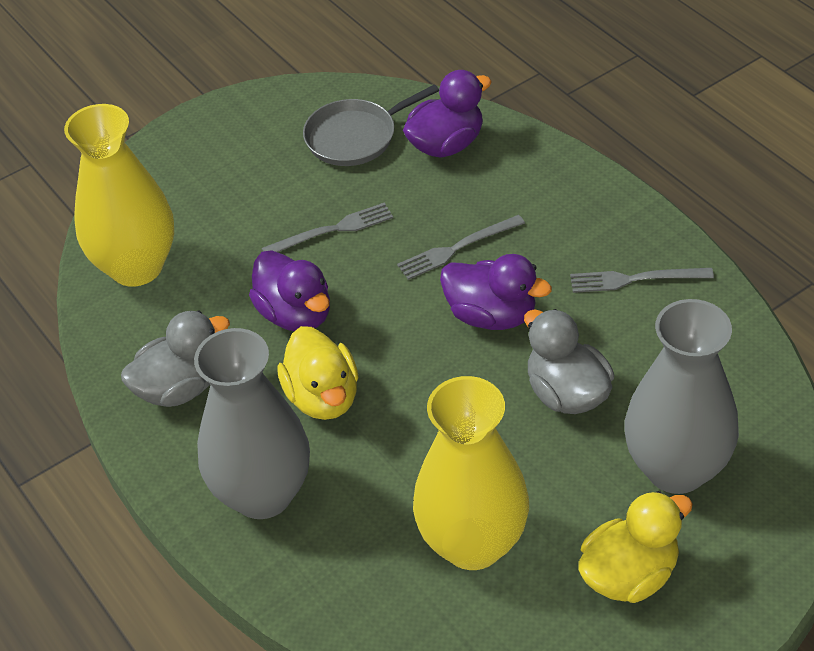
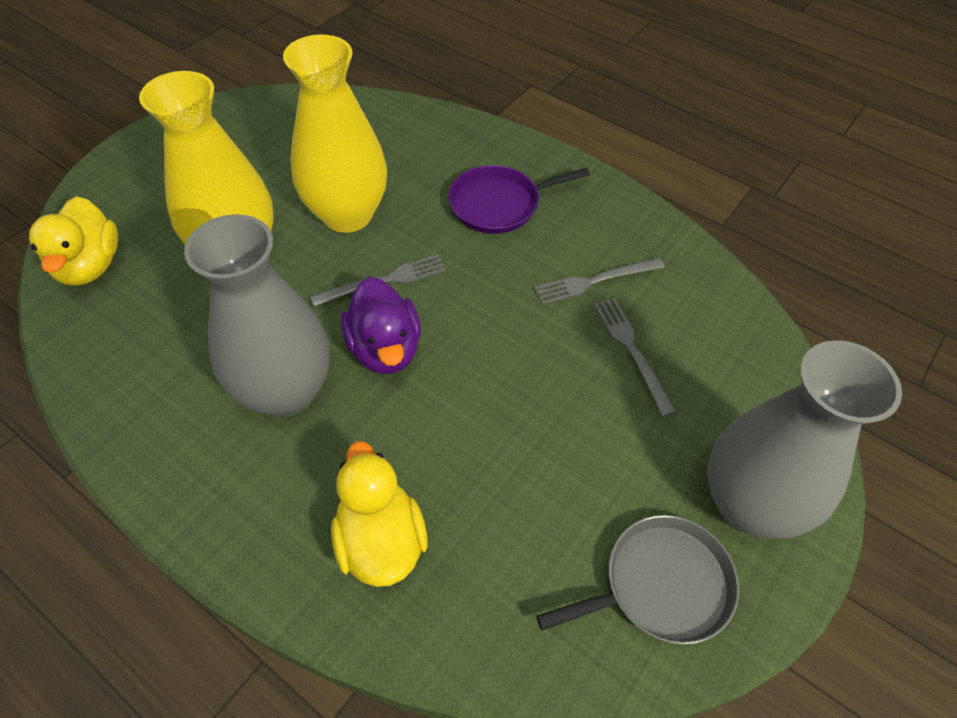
grey duck: 2 -> 0
purple duck: 3 -> 1
purple pan: 0 -> 1

